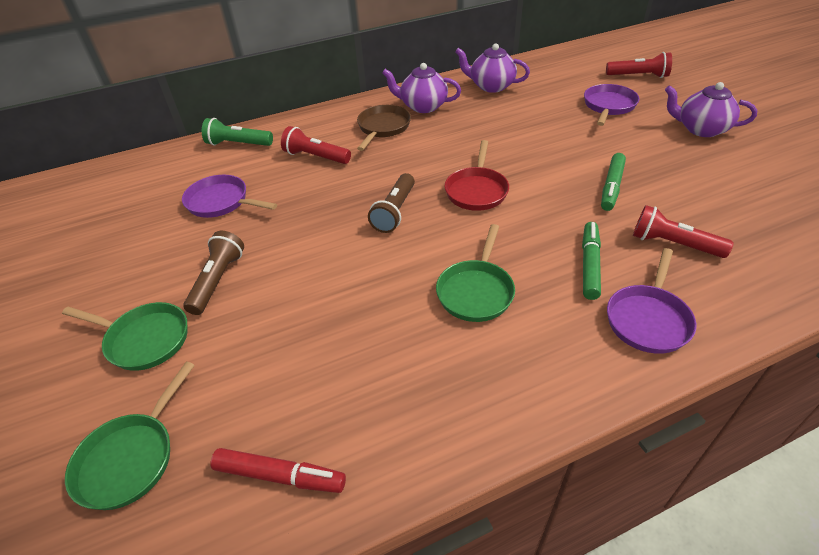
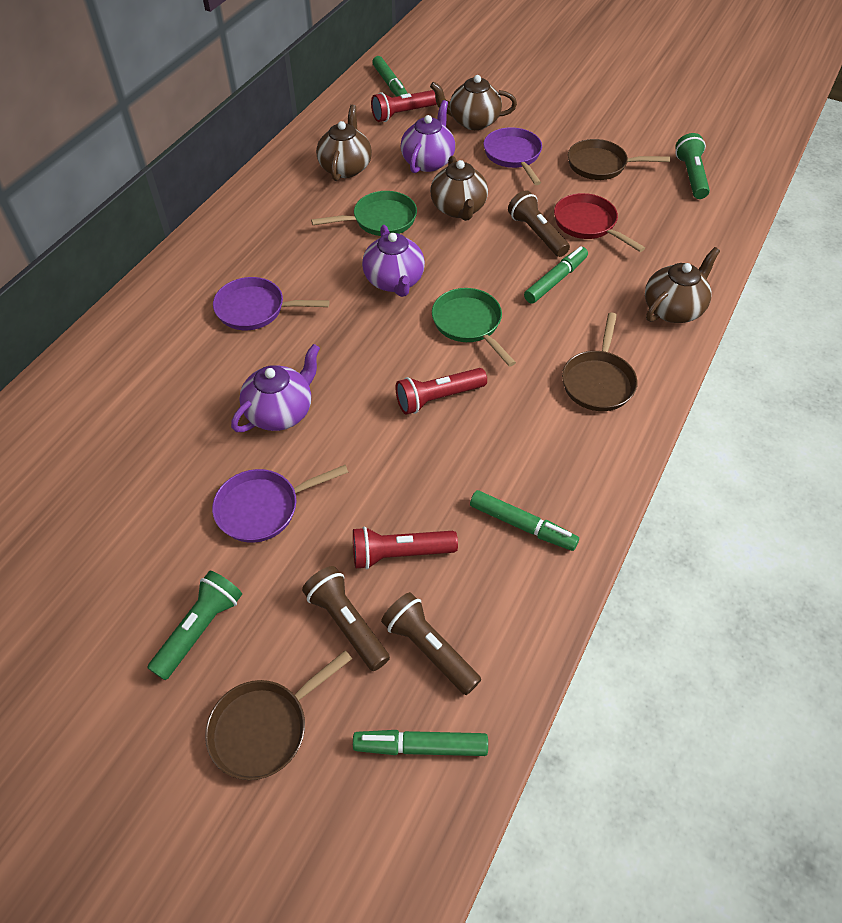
brown flashlight: 2 -> 3
brown pan: 1 -> 3
brown teapot: 0 -> 4
green flashlight: 1 -> 2
green marker: 2 -> 4
green pan: 3 -> 2
red marker: 1 -> 0

